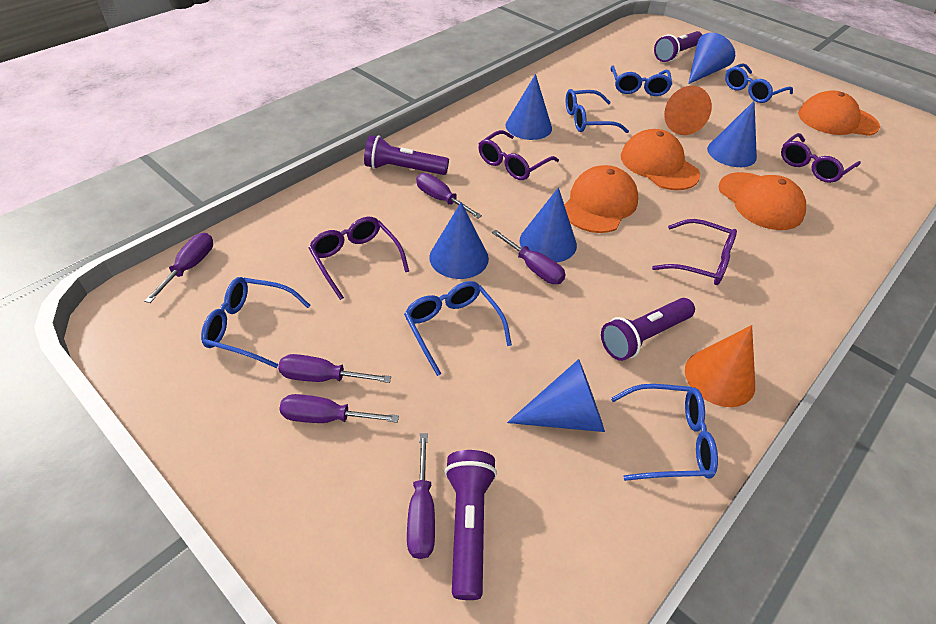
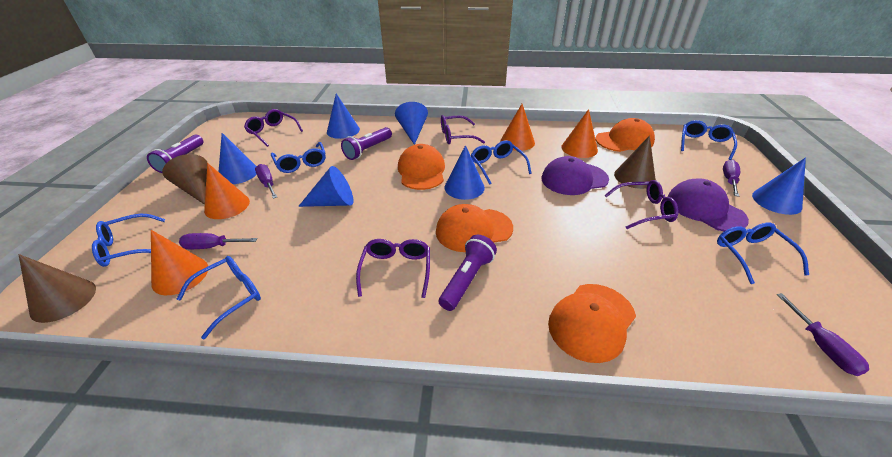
brown cone: 0 -> 3
orange cone: 2 -> 4
purple cap: 0 -> 2
purple flashlight: 4 -> 3
purple screwdriver: 6 -> 4

